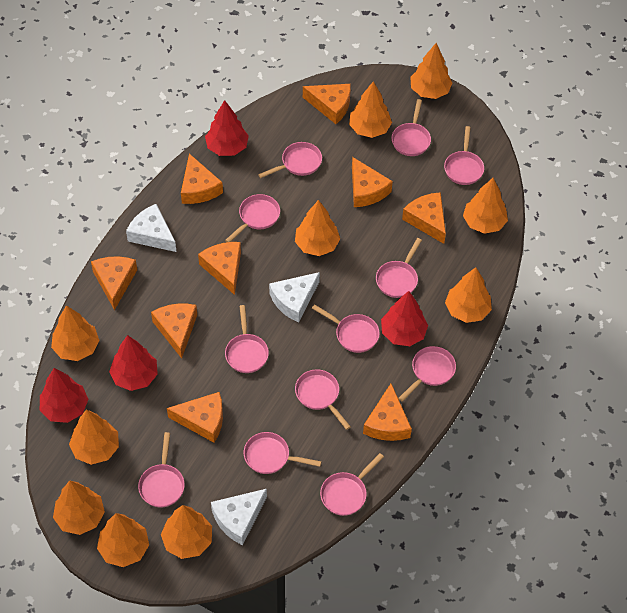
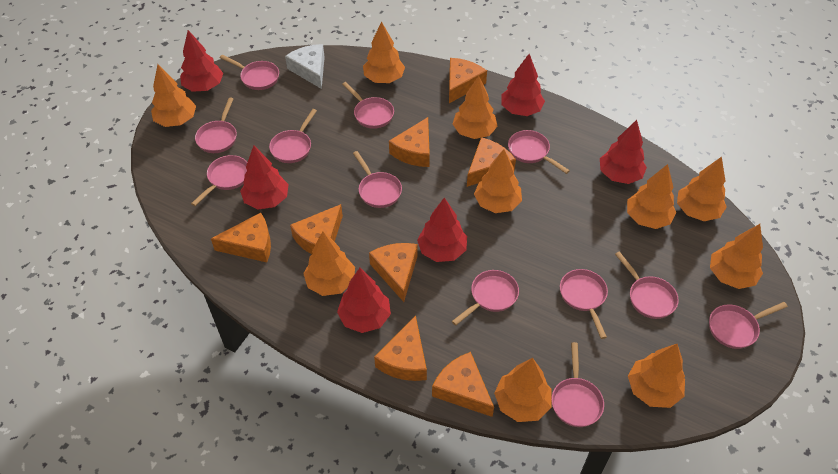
orange cheese: 9 -> 8
red tree: 4 -> 6
white cheese: 3 -> 1

